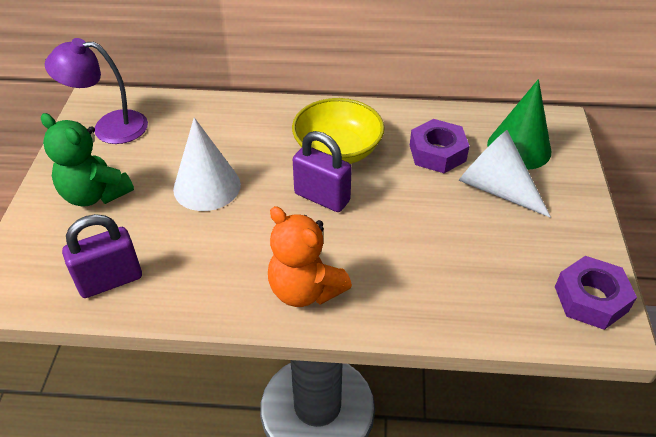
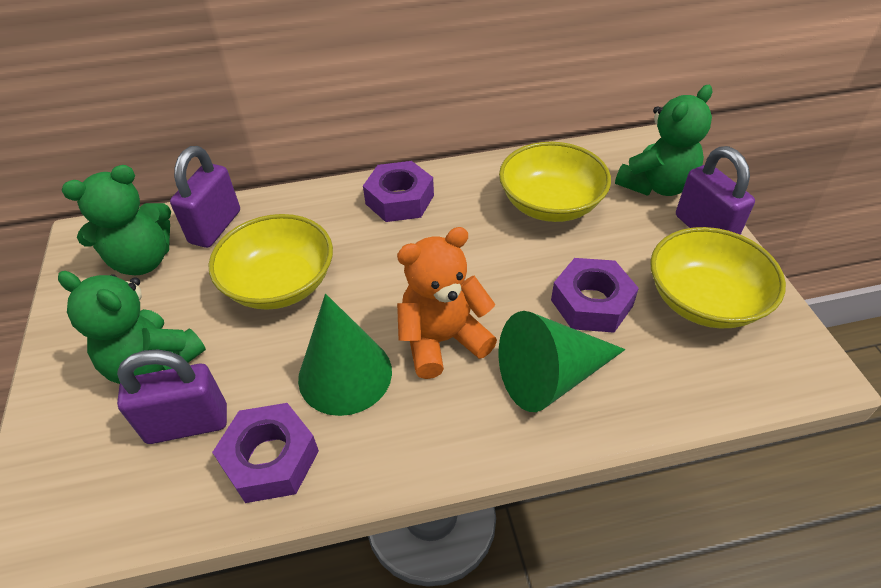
green cone: 1 -> 2
green teddy bear: 1 -> 3
purple lamp: 1 -> 0
purple nut: 2 -> 3
purple padlock: 2 -> 3
white cone: 2 -> 0
yellow bowl: 1 -> 3

